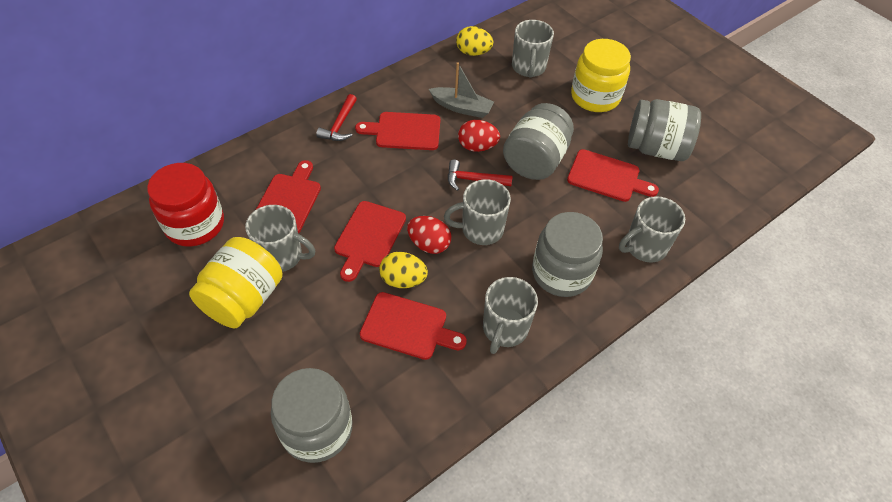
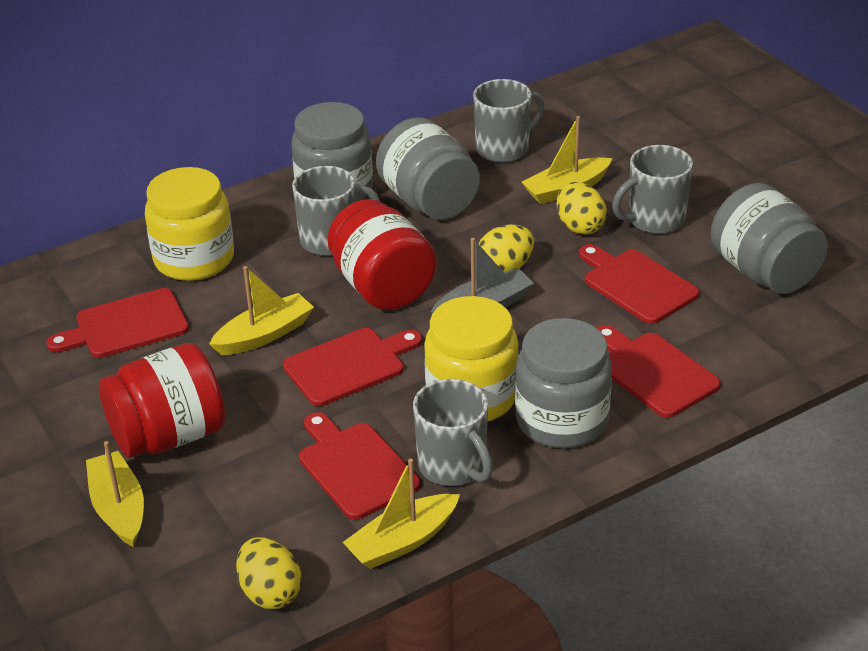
grey mug: 5 -> 4
red egg: 2 -> 0
red hammer: 2 -> 0
red jar: 1 -> 2
yellow boat: 0 -> 4
yellow egg: 2 -> 3

